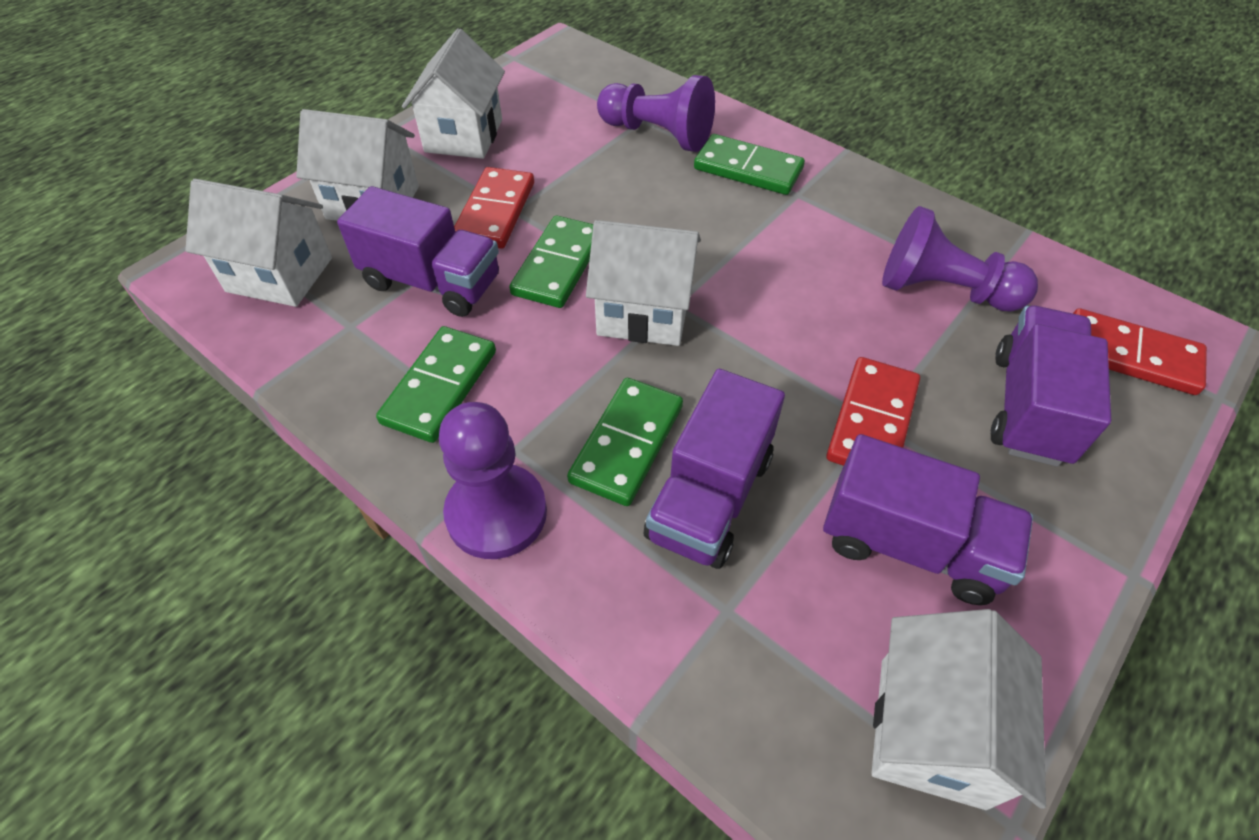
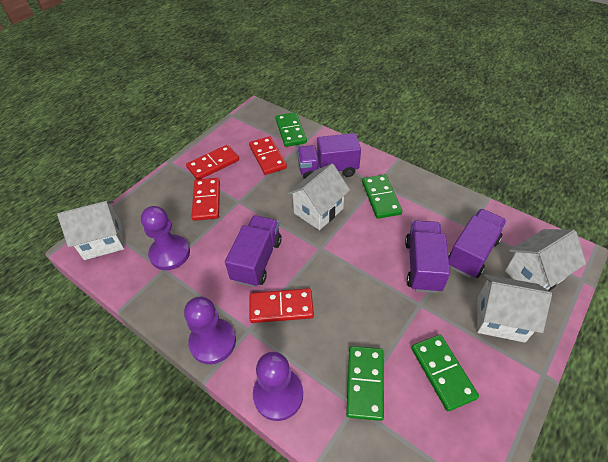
red domino: 3 -> 4
white house: 5 -> 4

